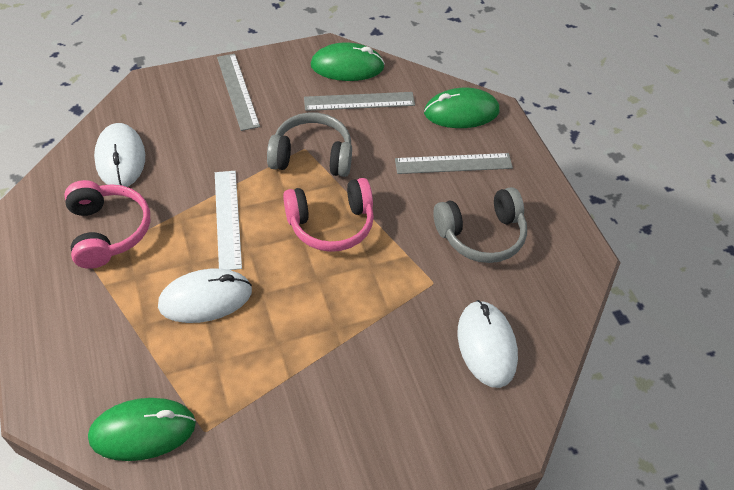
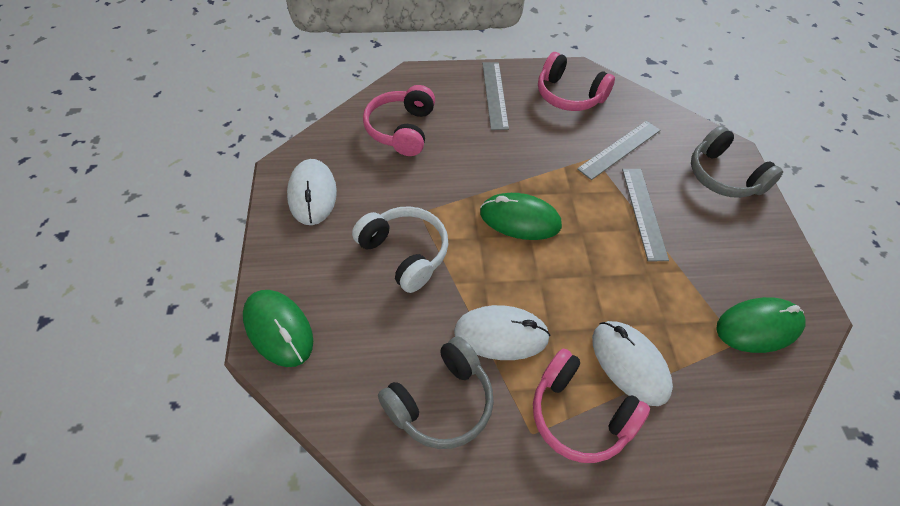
pink headphones: 2 -> 3
white headphones: 0 -> 1
white ruler: 1 -> 0

